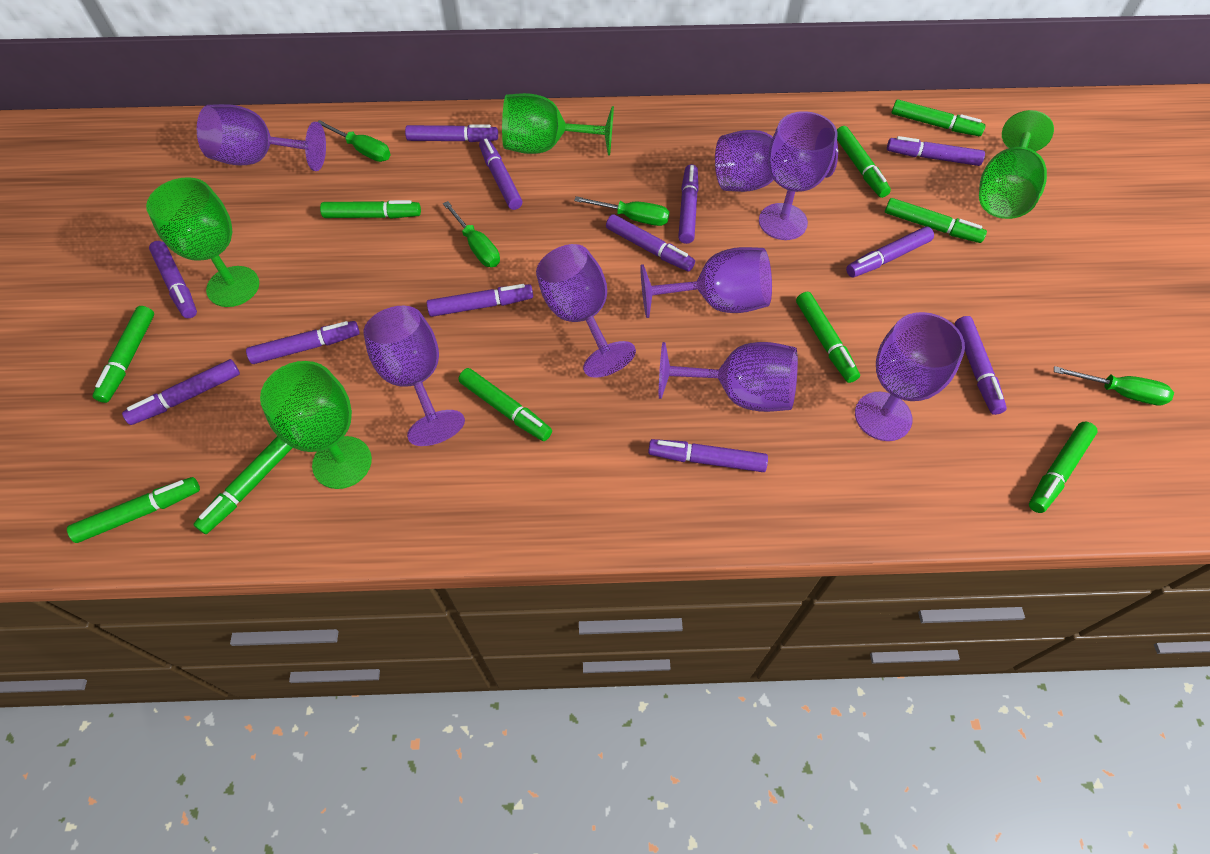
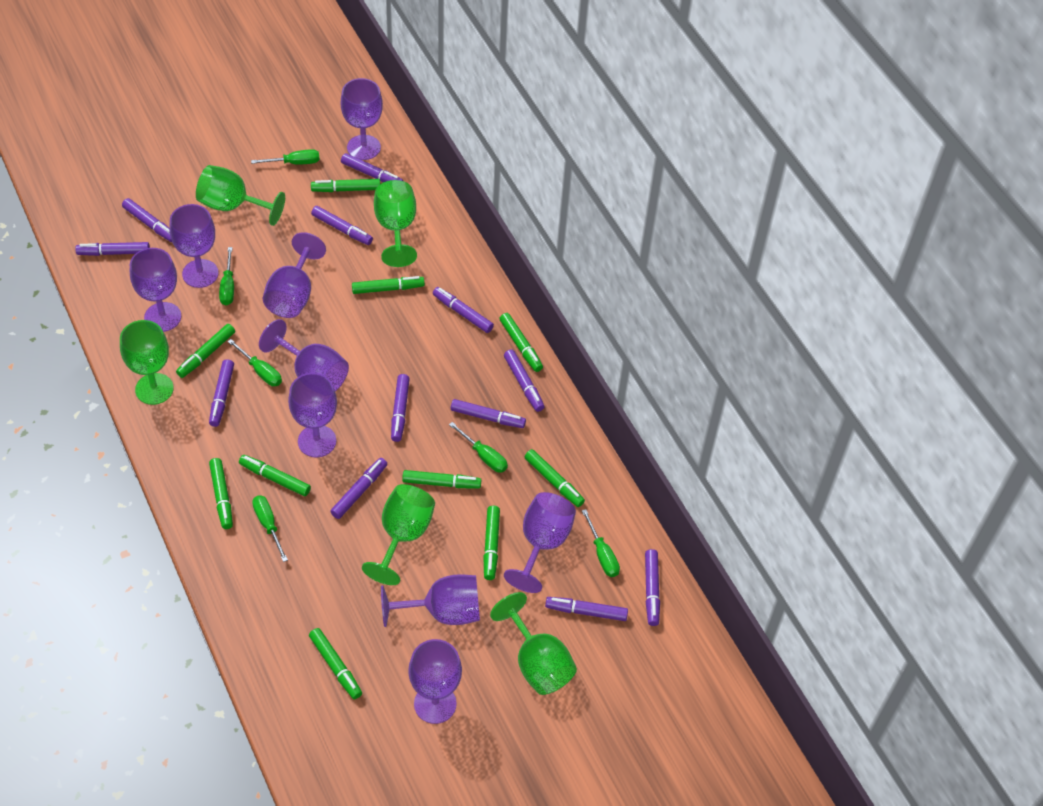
green goblet: 4 -> 5
green screwdriver: 4 -> 6
purple goblet: 8 -> 9

